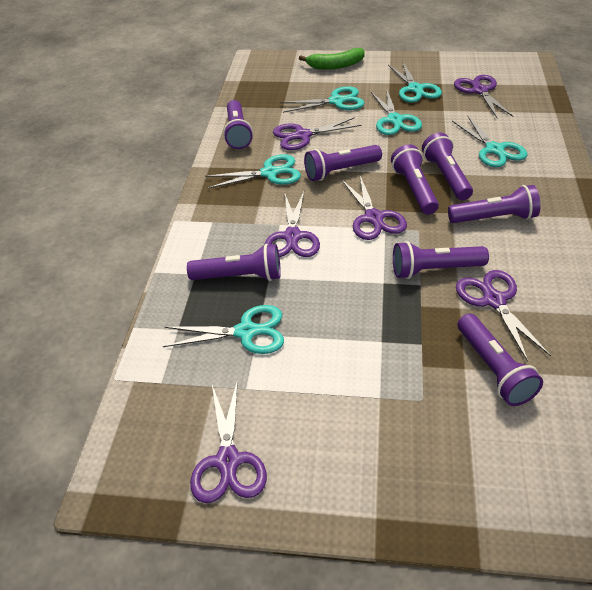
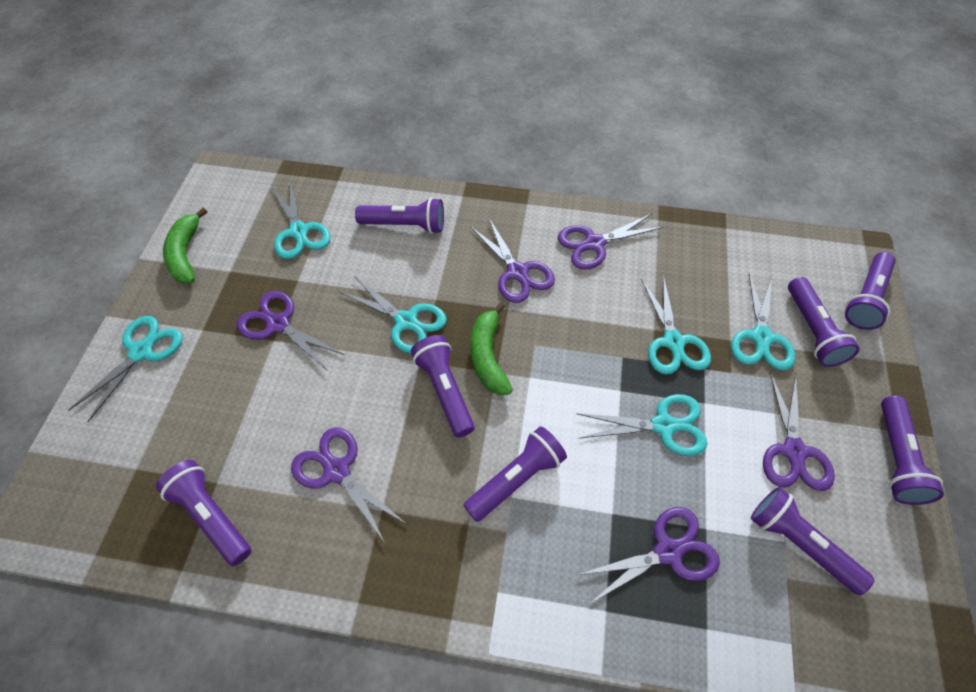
green banana: 1 -> 2

